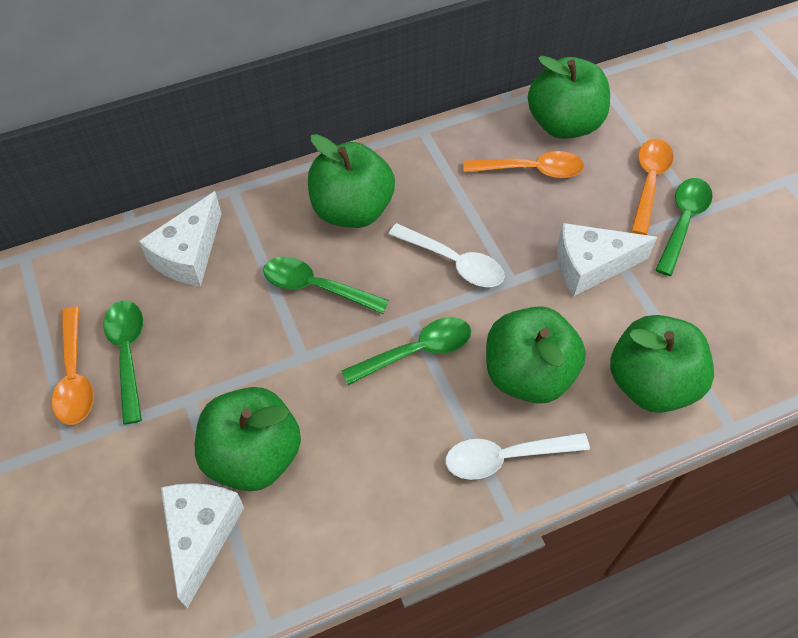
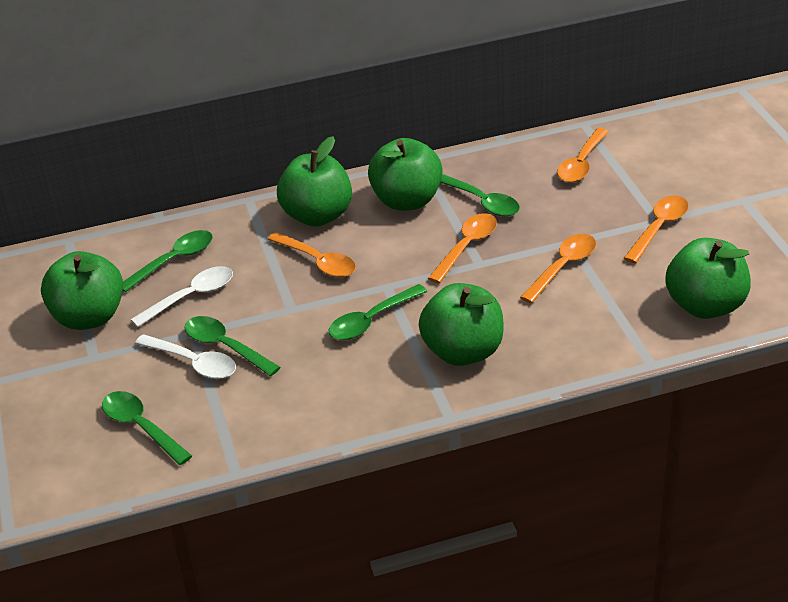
green spoon: 4 -> 5
orange spoon: 3 -> 5
white cheese: 3 -> 0

